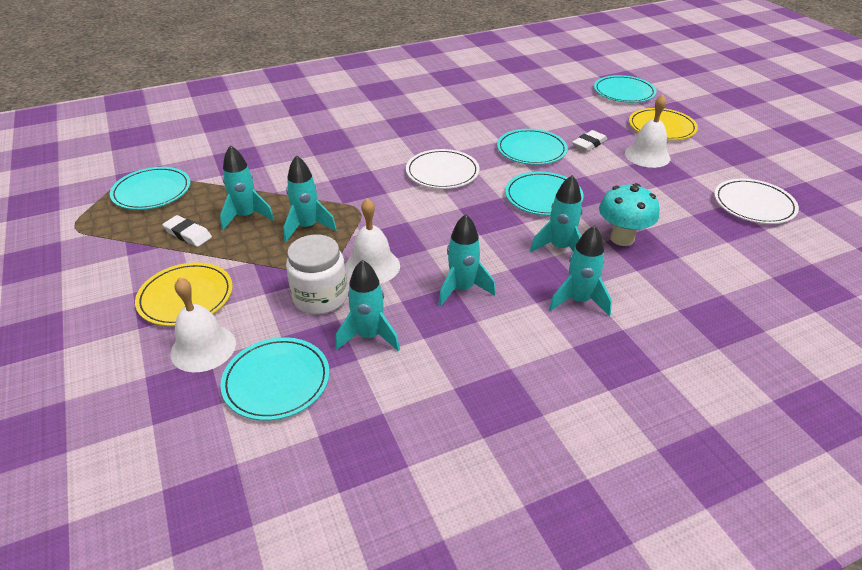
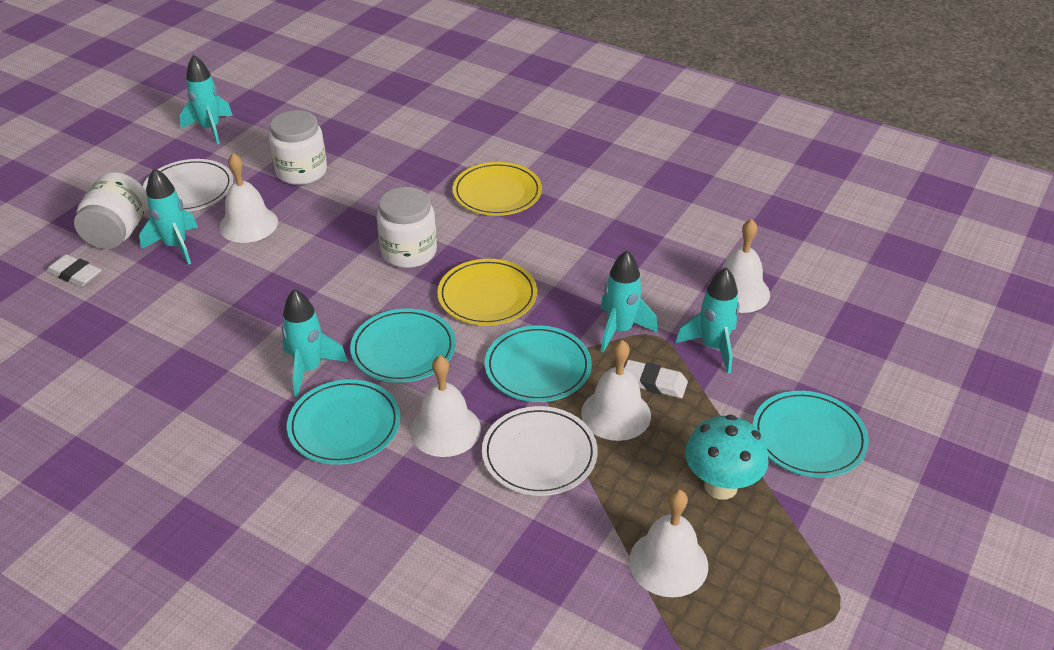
turquoise plate: 5 -> 4
turquoise rocket: 6 -> 5
white bell: 3 -> 5
white jar: 1 -> 3

